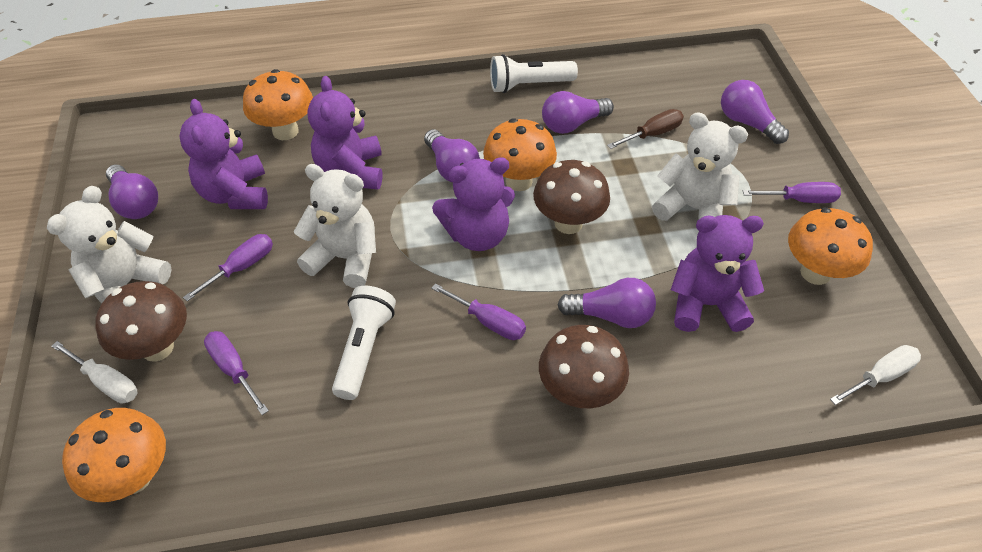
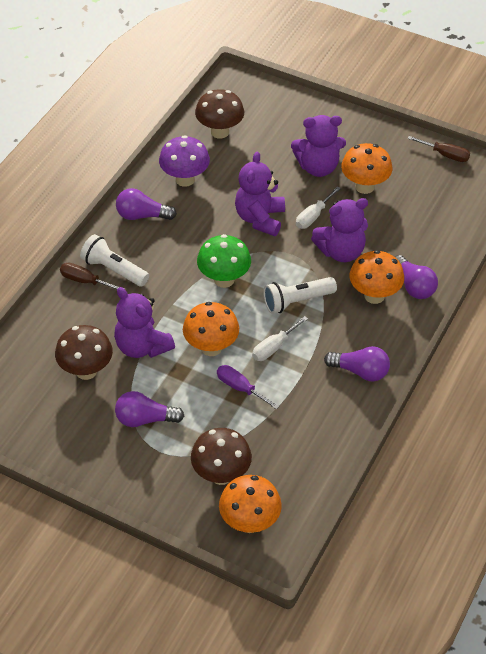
brown screwdriver: 1 -> 2
green mushroom: 0 -> 1
purple light bulb: 5 -> 4
purple mushroom: 0 -> 1
purple screwdriver: 4 -> 1
white teddy bear: 3 -> 0

